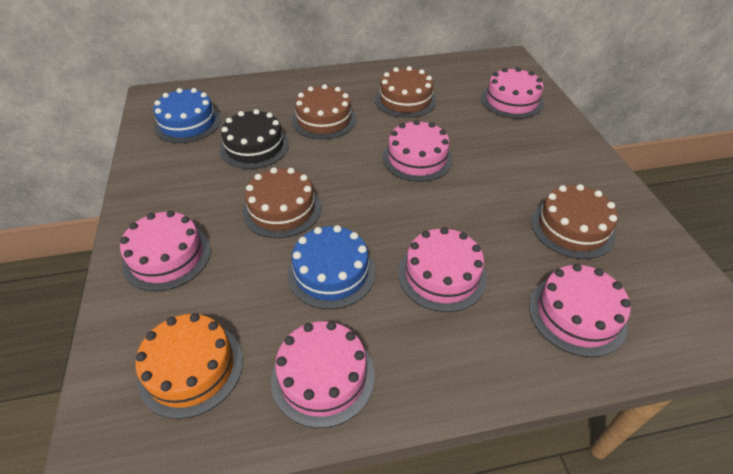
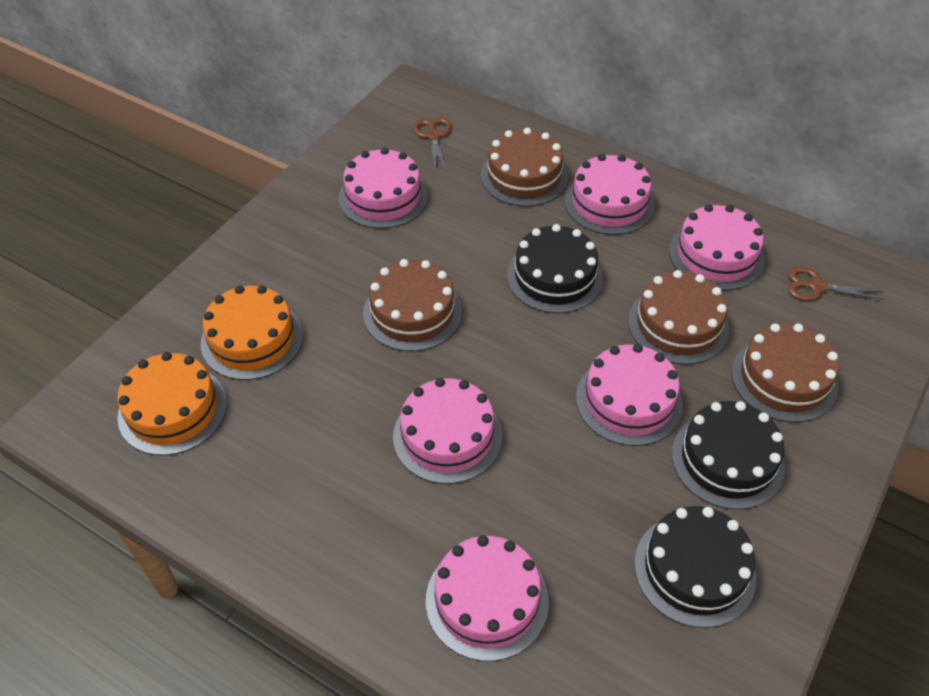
black cake: 1 -> 3
blue cake: 2 -> 0
brown scissors: 0 -> 2
orange cake: 1 -> 2

